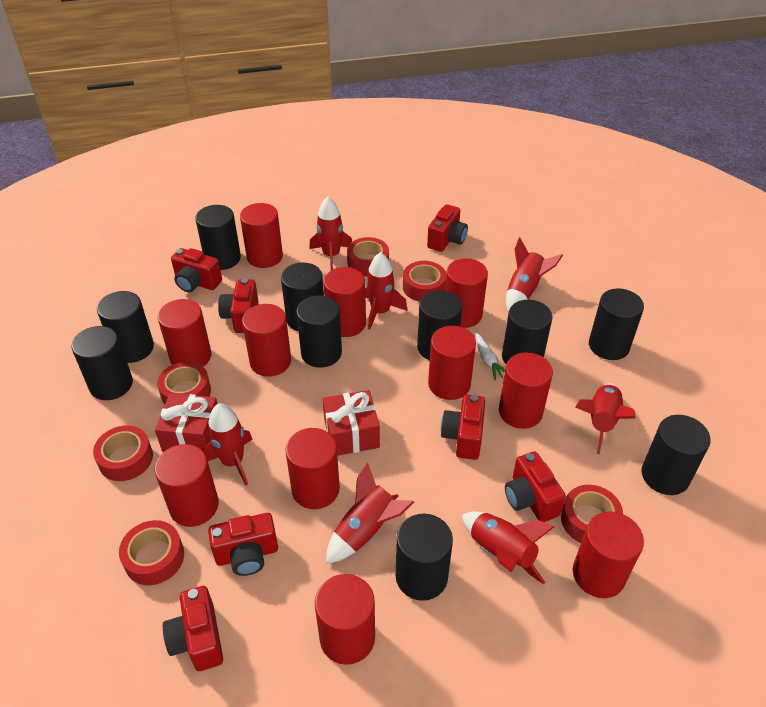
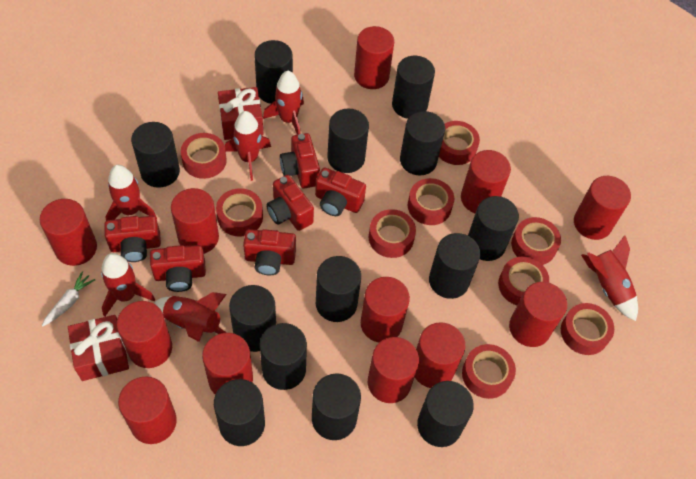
black cylinder: 10 -> 13
red camera: 7 -> 6
red cylinder: 11 -> 12
red rocket: 7 -> 6
red tape: 6 -> 9

